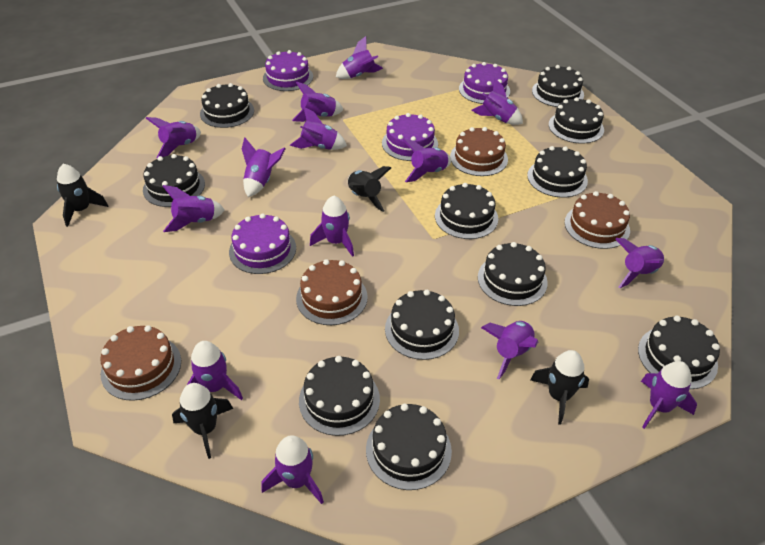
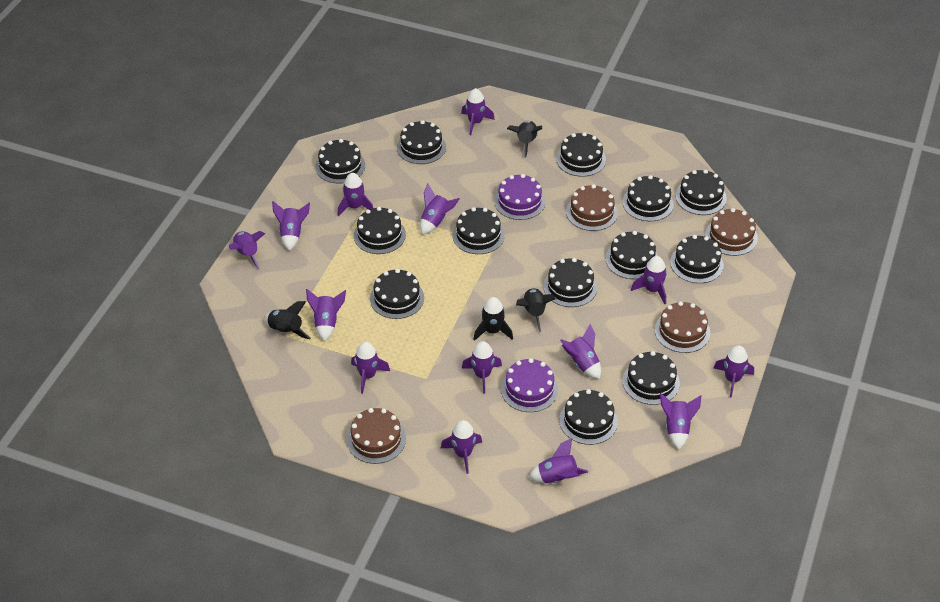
black cake: 11 -> 13
purple cake: 4 -> 2

